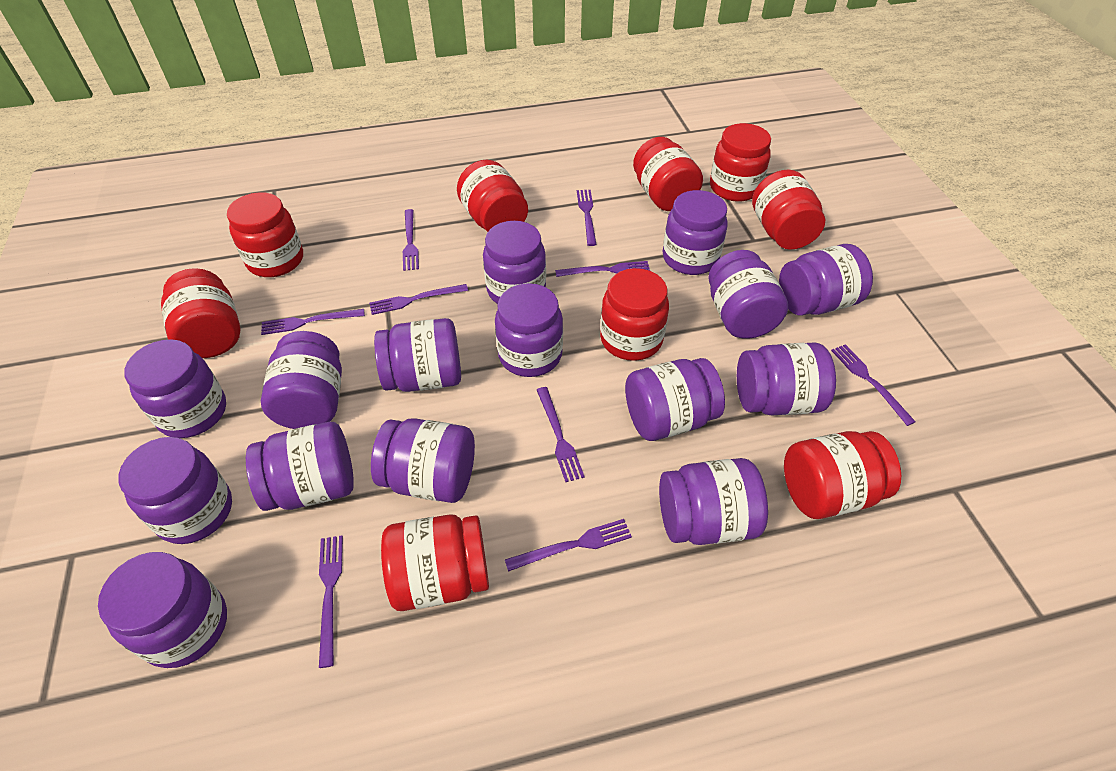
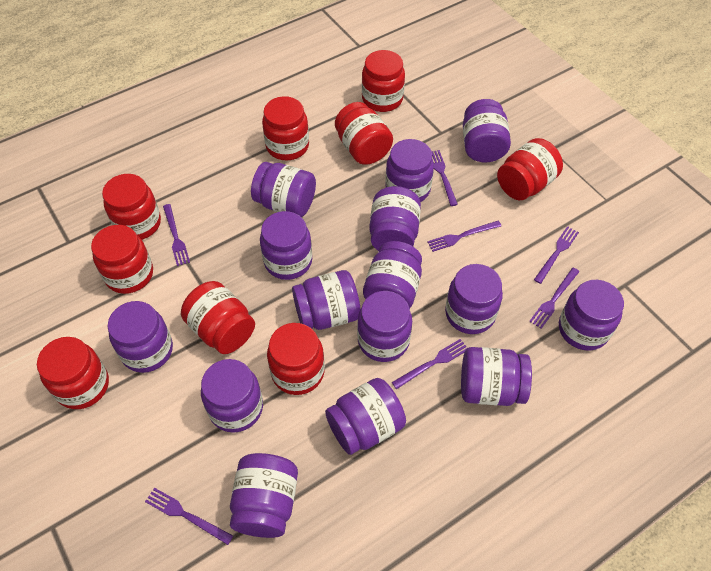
purple fork: 9 -> 7

